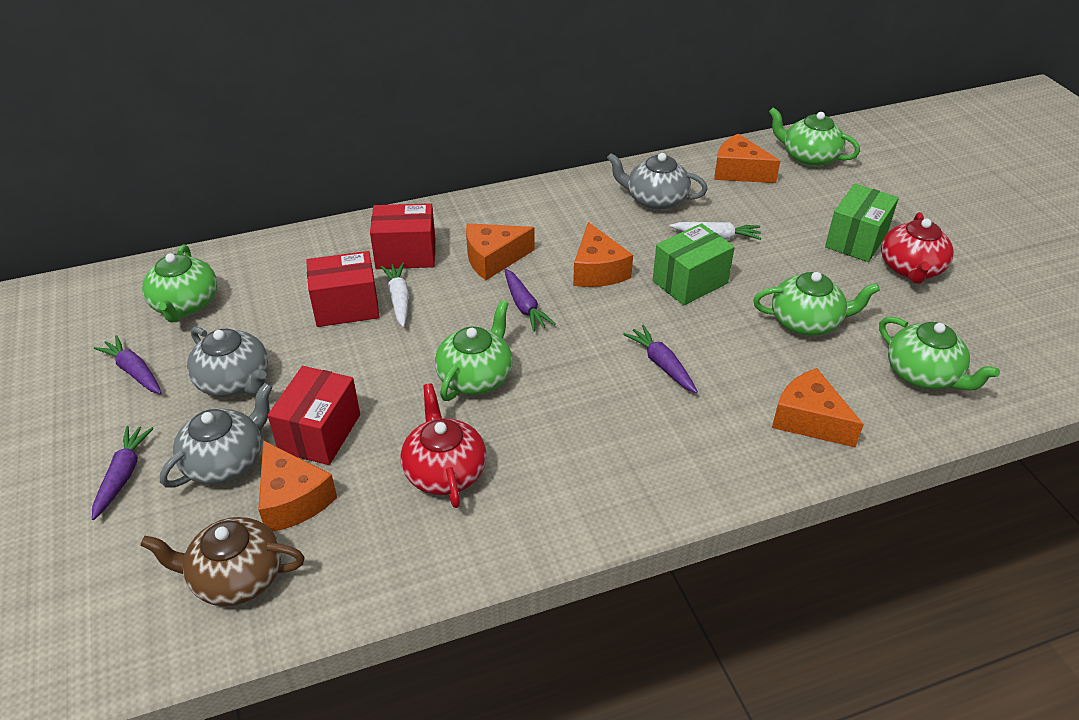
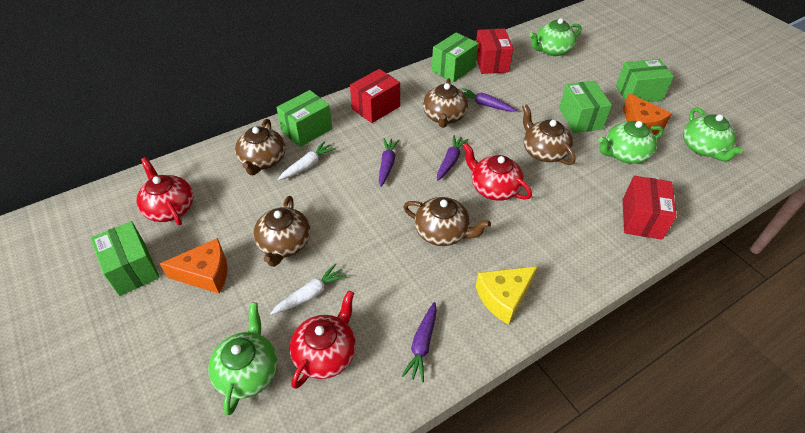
brown teapot: 1 -> 5
green box: 2 -> 5
green teapot: 5 -> 4
grey teapot: 3 -> 0
orange cheese: 5 -> 2
red teapot: 2 -> 3
yellow cheese: 0 -> 1

